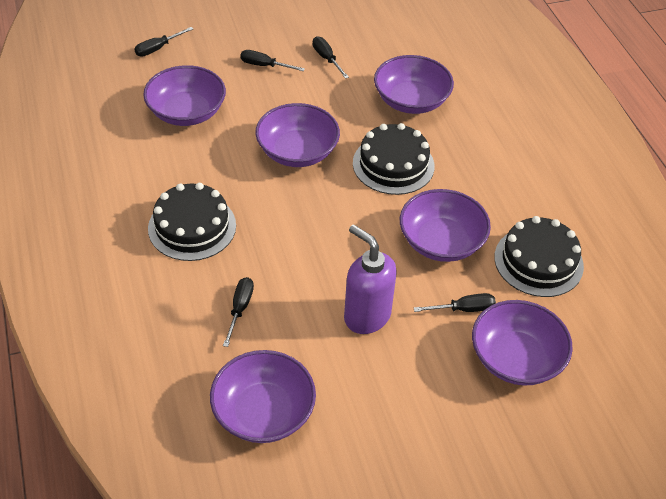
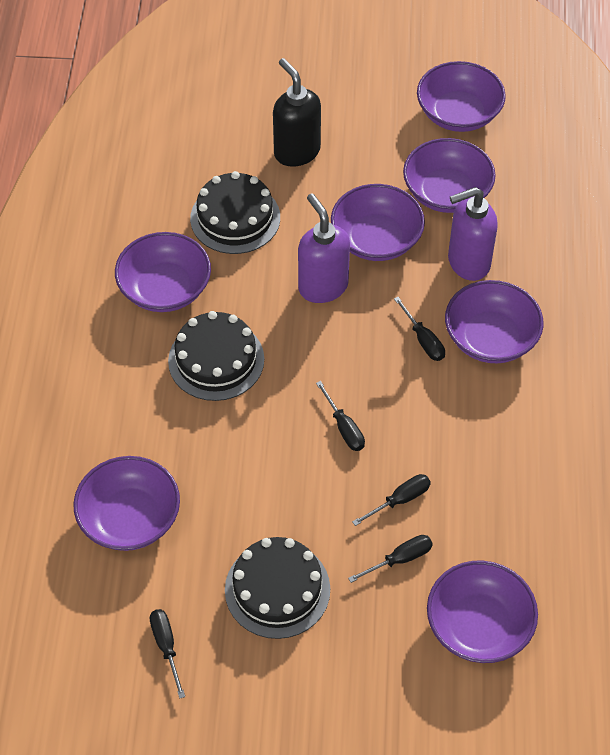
black soap dispenser: 0 -> 1
purple bowl: 6 -> 7
purple soap dispenser: 1 -> 2

